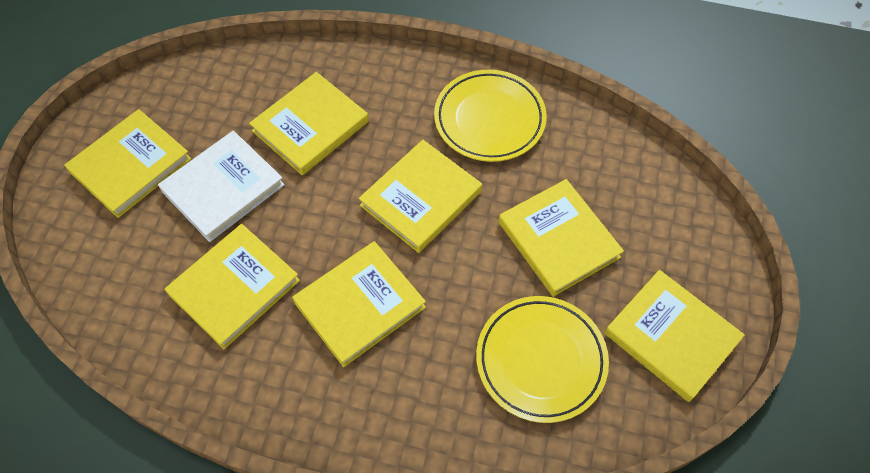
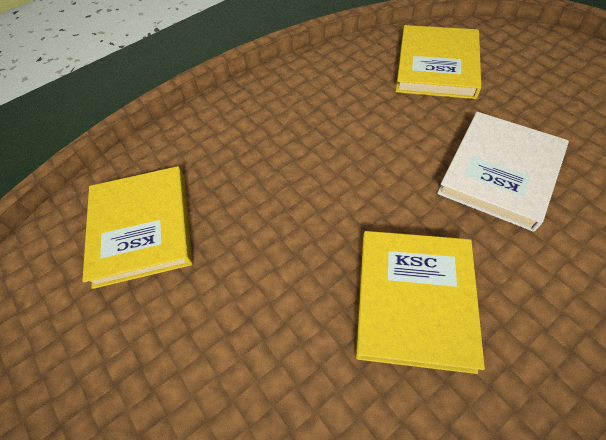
yellow book: 7 -> 3
yellow plate: 2 -> 0

